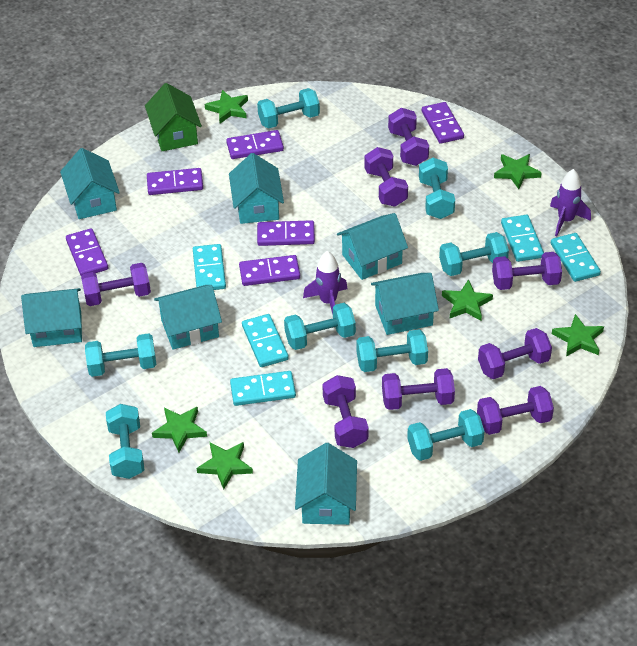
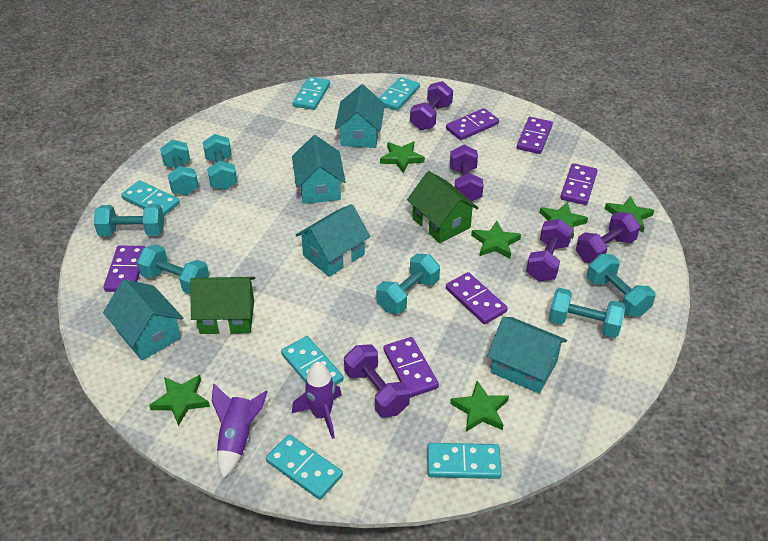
green house: 1 -> 2
purple dumbbell: 8 -> 5
turquoise domino: 5 -> 6
turquoise dumbbell: 8 -> 7
turquoise house: 7 -> 5

